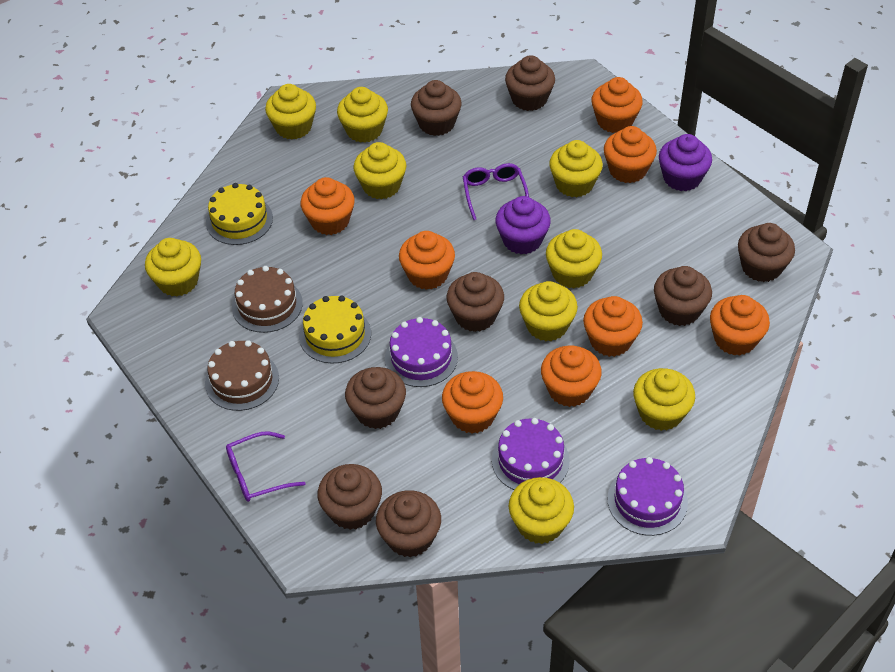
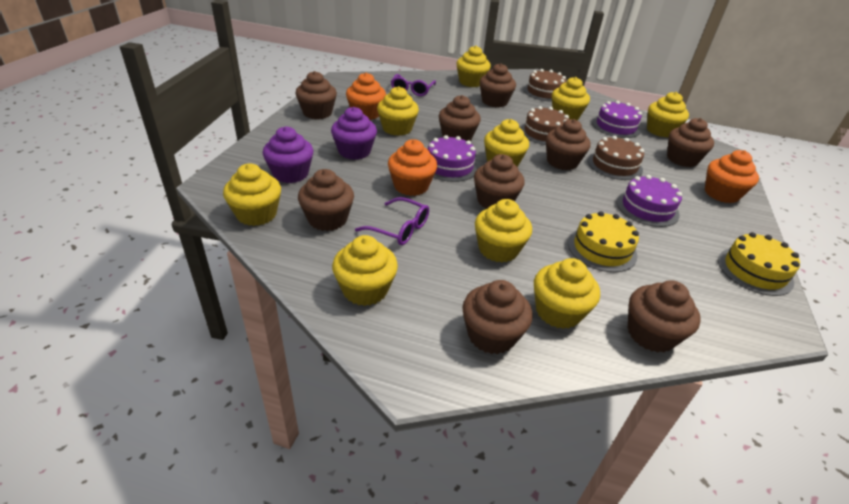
brown cake: 2 -> 3
brown cupcake: 8 -> 9
orange cupcake: 8 -> 3

